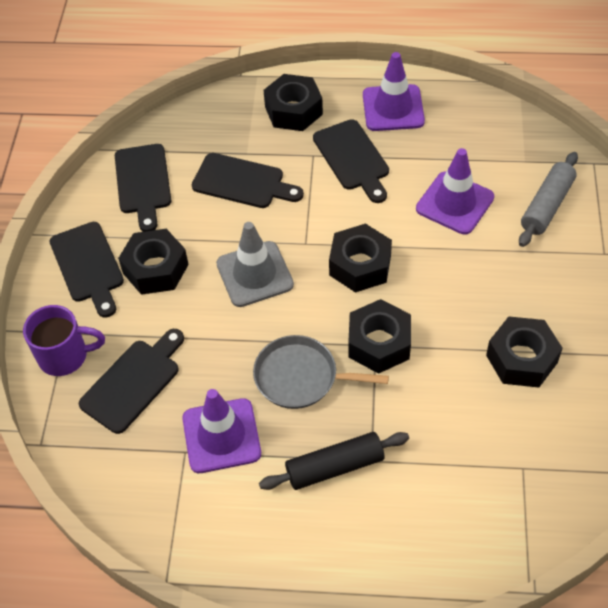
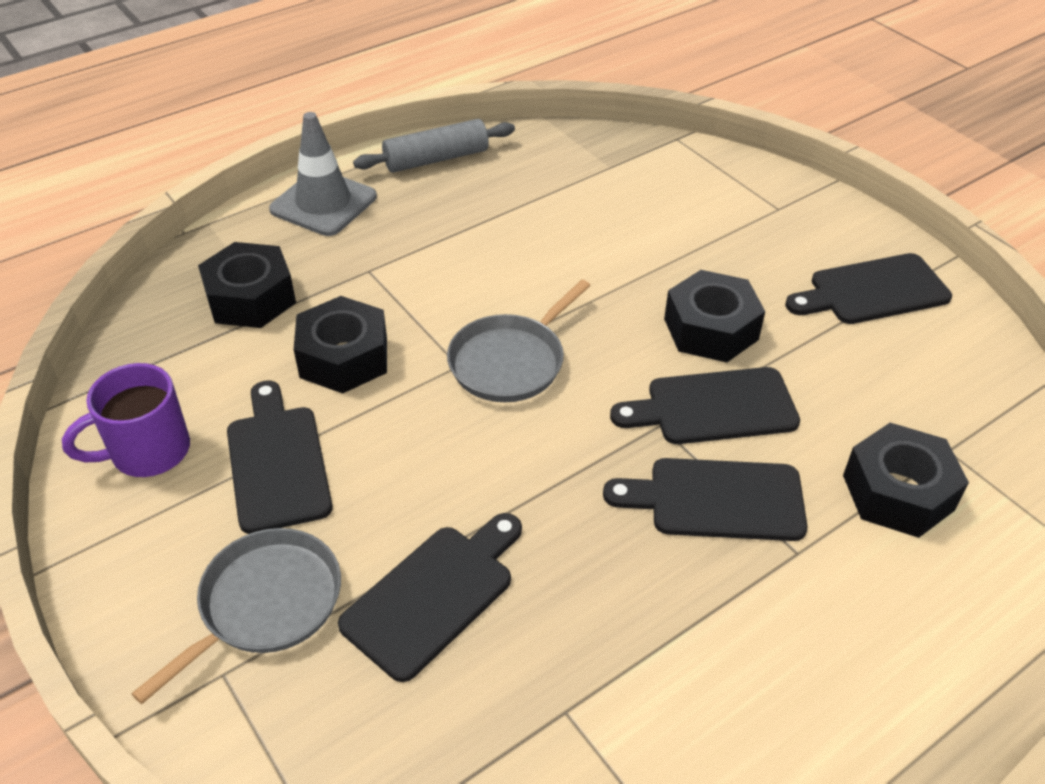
black nut: 5 -> 4
black rolling pin: 1 -> 0
grey pan: 1 -> 2
purple traffic cone: 3 -> 0

